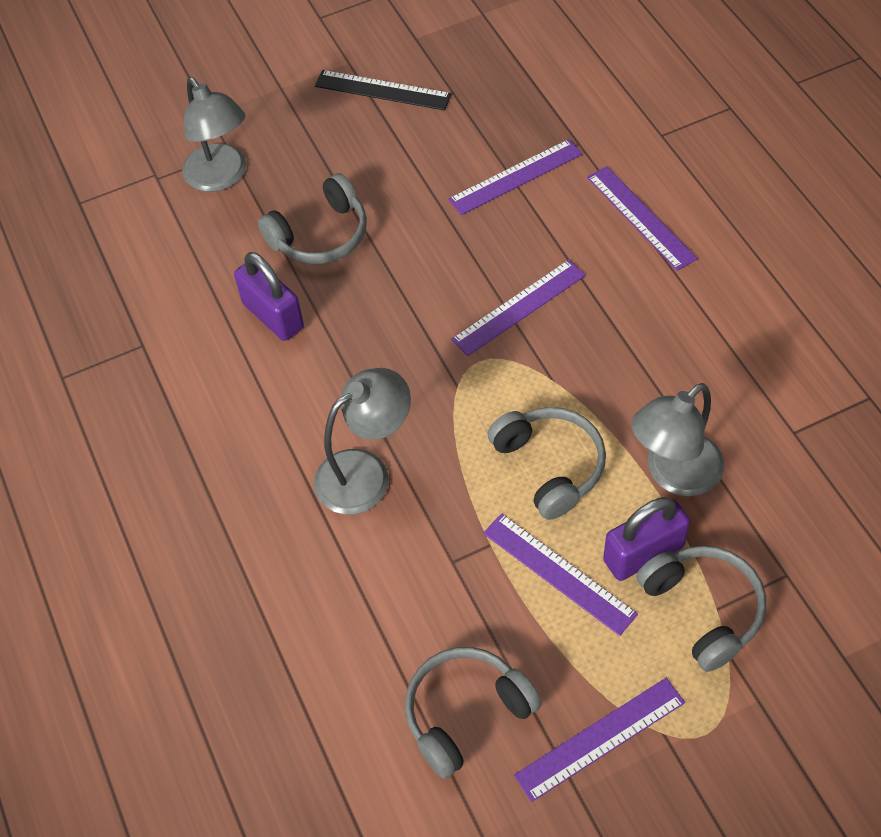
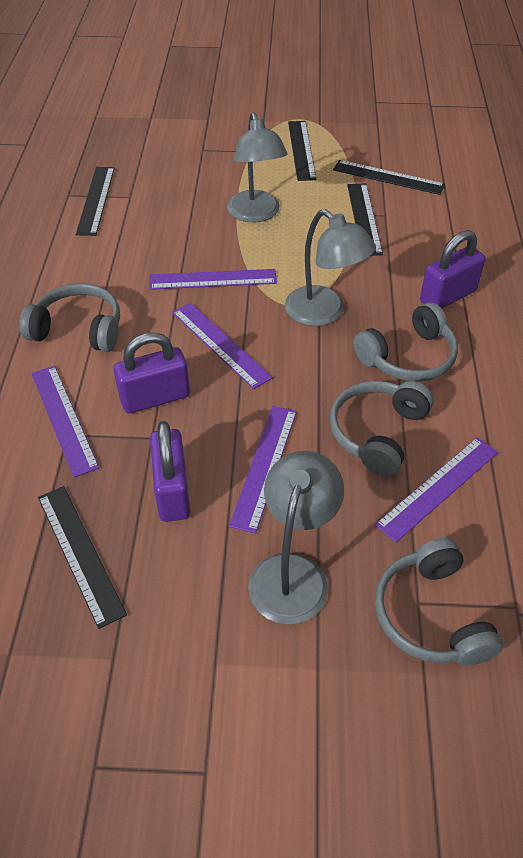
black ruler: 1 -> 5
purple padlock: 2 -> 3

